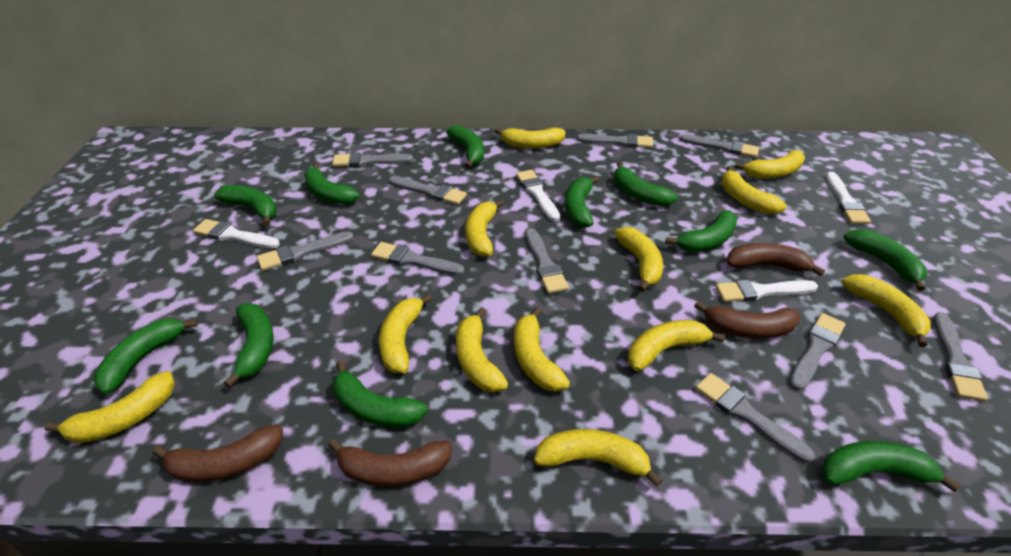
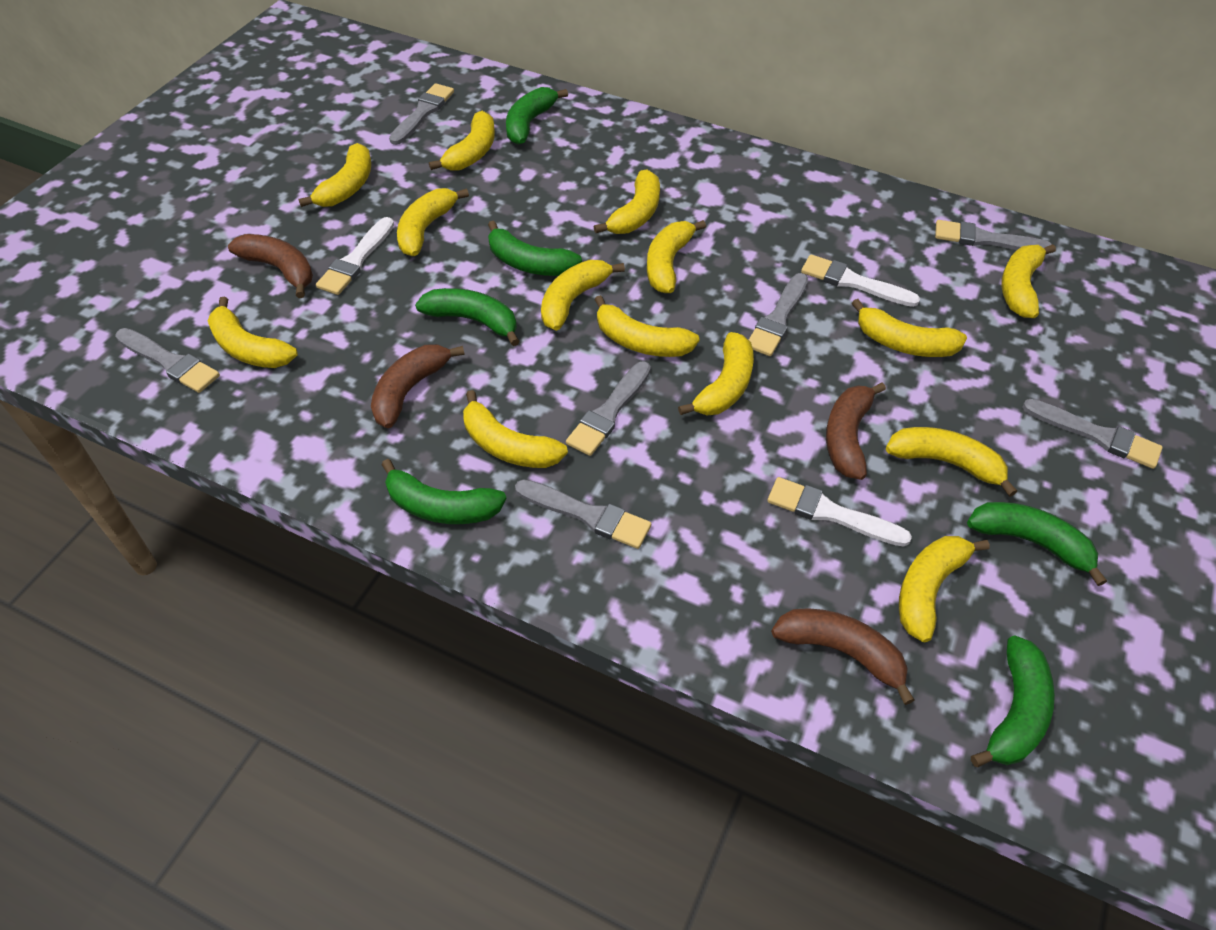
green banana: 11 -> 6
grey brush: 10 -> 7
white brush: 4 -> 3
yellow banana: 12 -> 14

